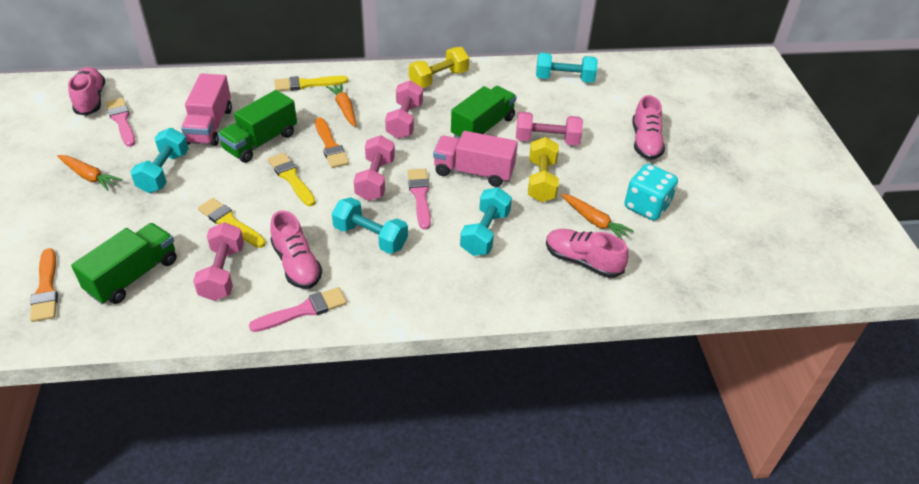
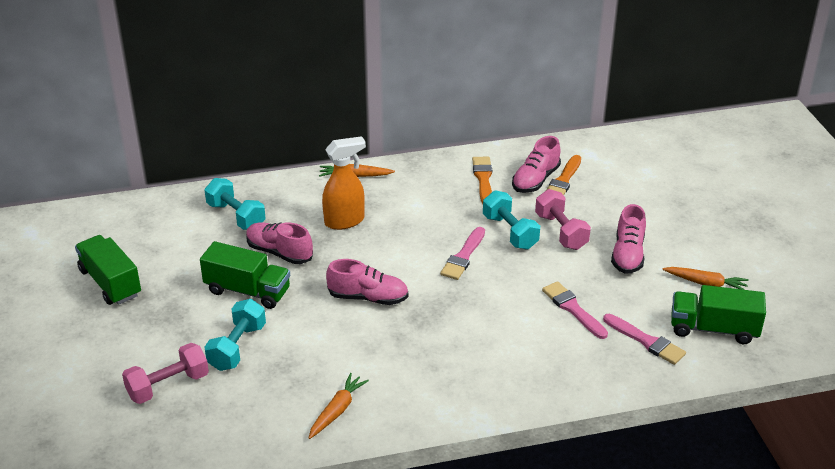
orange spray bottle: 0 -> 1
pink dumbbell: 4 -> 2
pink truck: 2 -> 0
turquoise dice: 1 -> 0
turquoise dumbbell: 4 -> 3
yellow brush: 3 -> 0
yellow dumbbell: 2 -> 0

